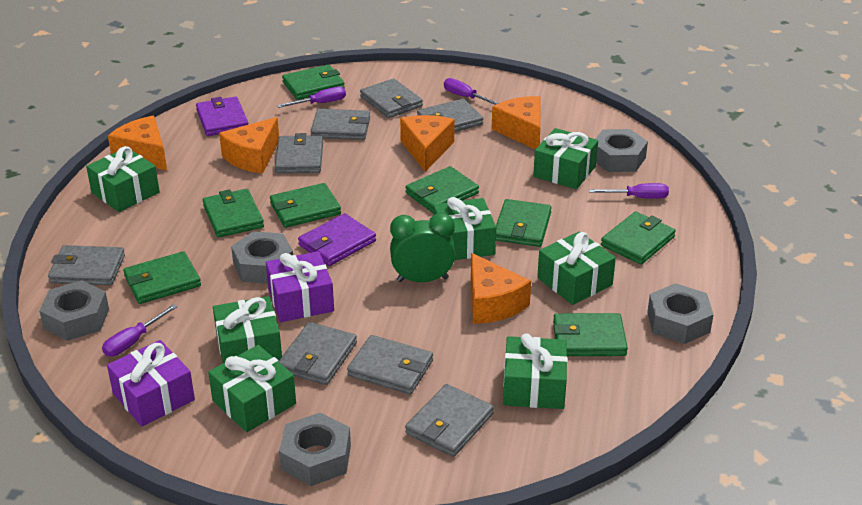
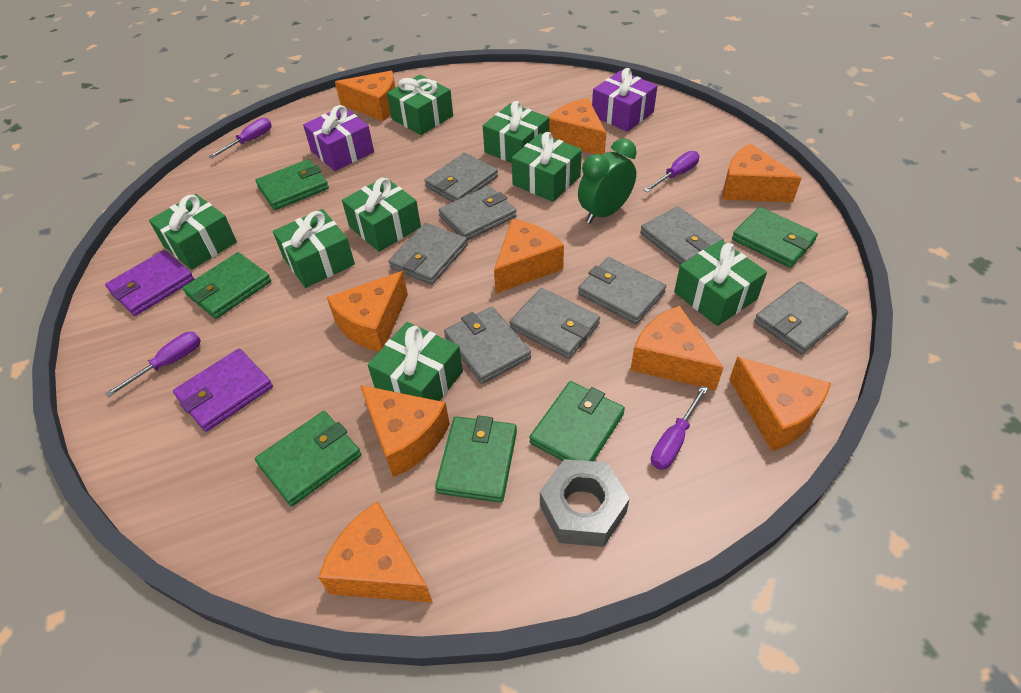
green gift: 7 -> 8
green wallet: 8 -> 6
grey nut: 5 -> 1
orange cheese: 5 -> 9

